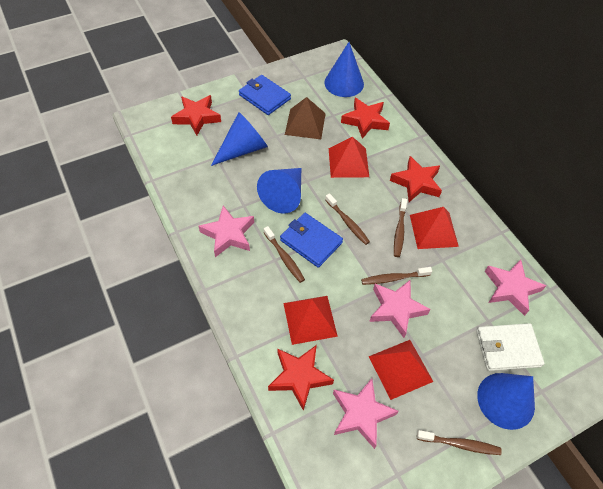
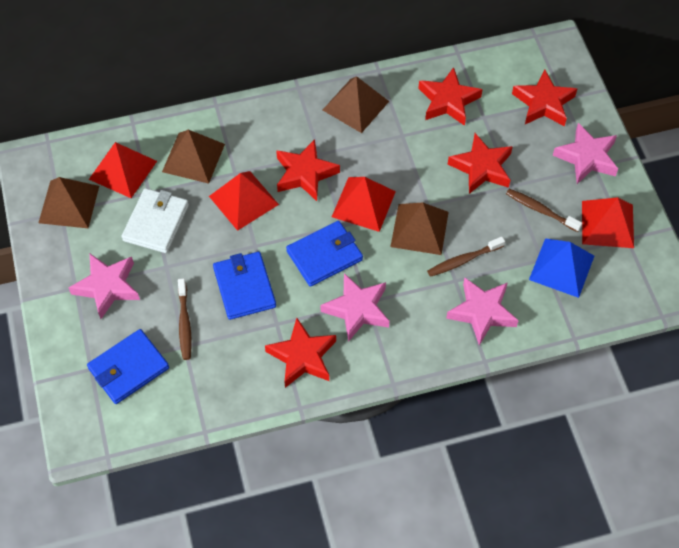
blue cone: 4 -> 0
blue pyramid: 0 -> 1
blue wallet: 2 -> 3
brown pyramid: 1 -> 4
brown toothbrush: 5 -> 3
red star: 4 -> 5

